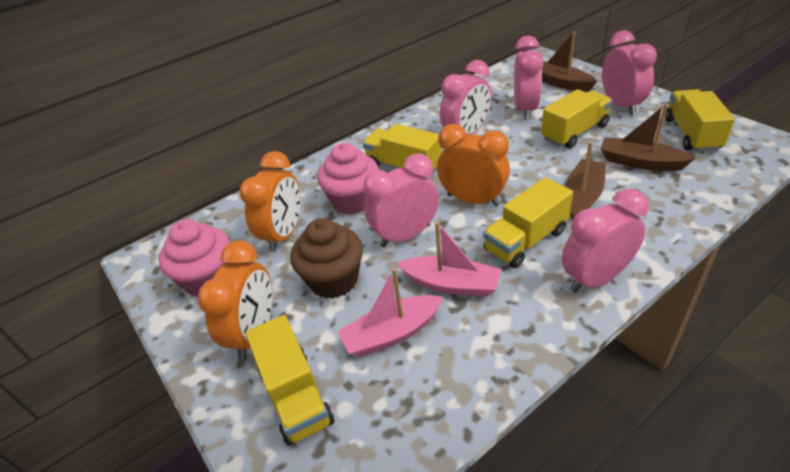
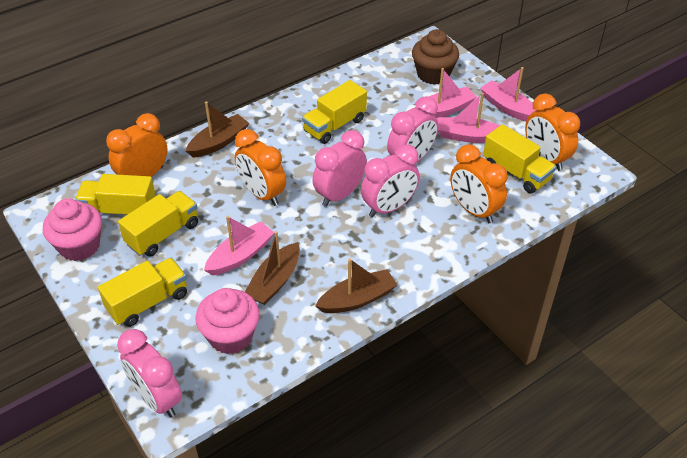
orange clock: 3 -> 4
pink boat: 2 -> 4
pink clock: 5 -> 4

